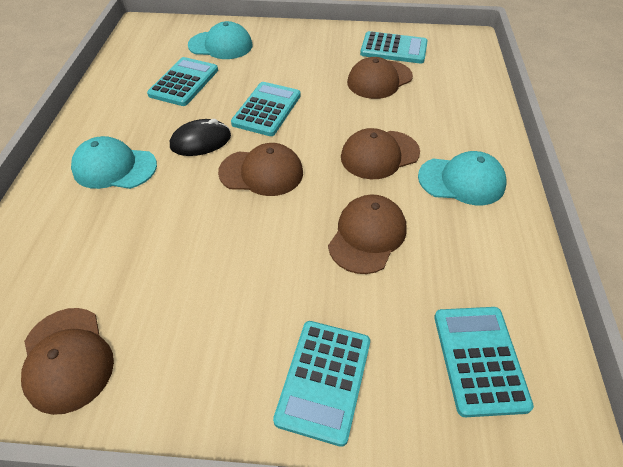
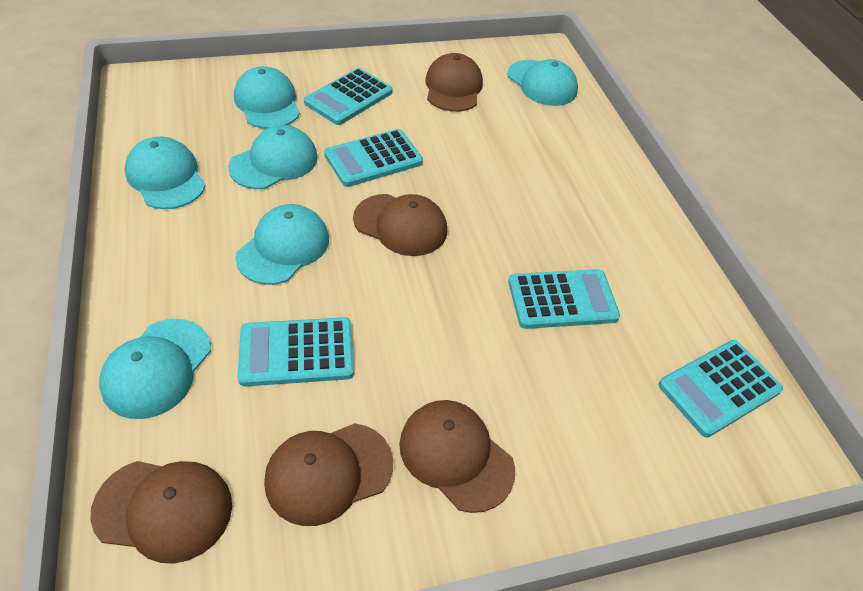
black mouse: 1 -> 0
turquoise cap: 3 -> 6

